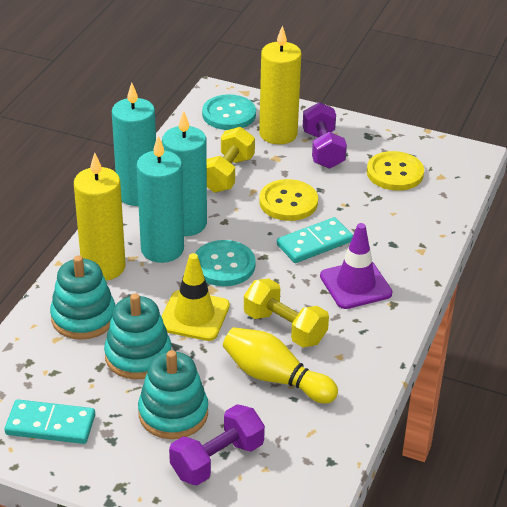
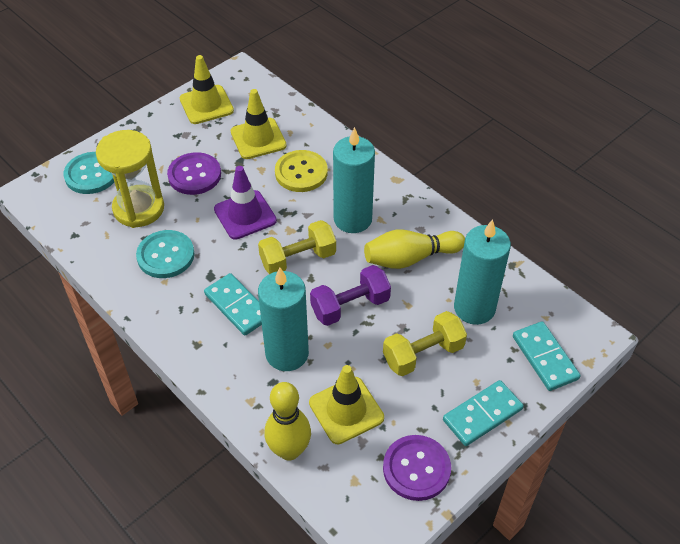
purple button: 0 -> 2
purple dumbbell: 2 -> 1
turquoise domino: 2 -> 3
turquoise stacking toy: 3 -> 0
yellow bowling pin: 1 -> 2
yellow button: 2 -> 1
yellow candle: 2 -> 0
yellow hourglass: 0 -> 1
yellow traffic cone: 1 -> 3

